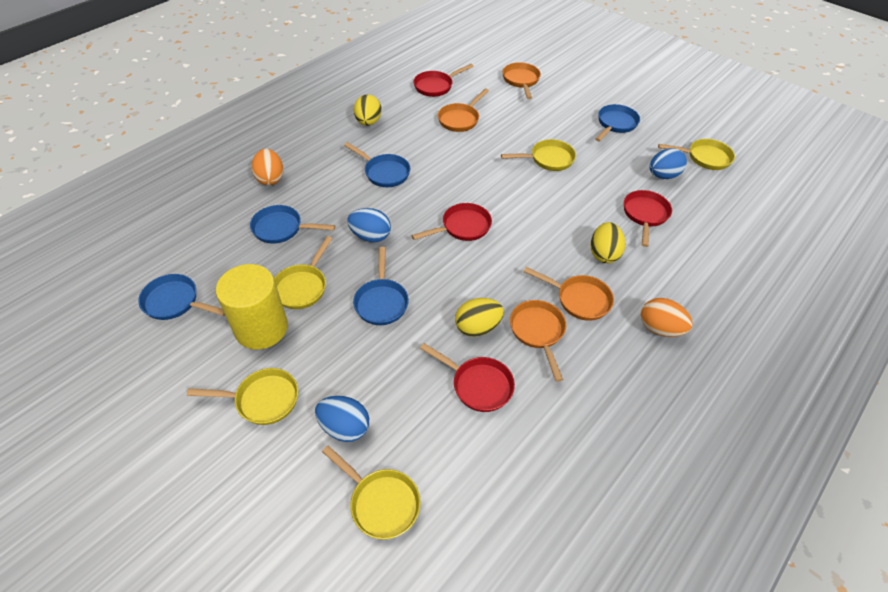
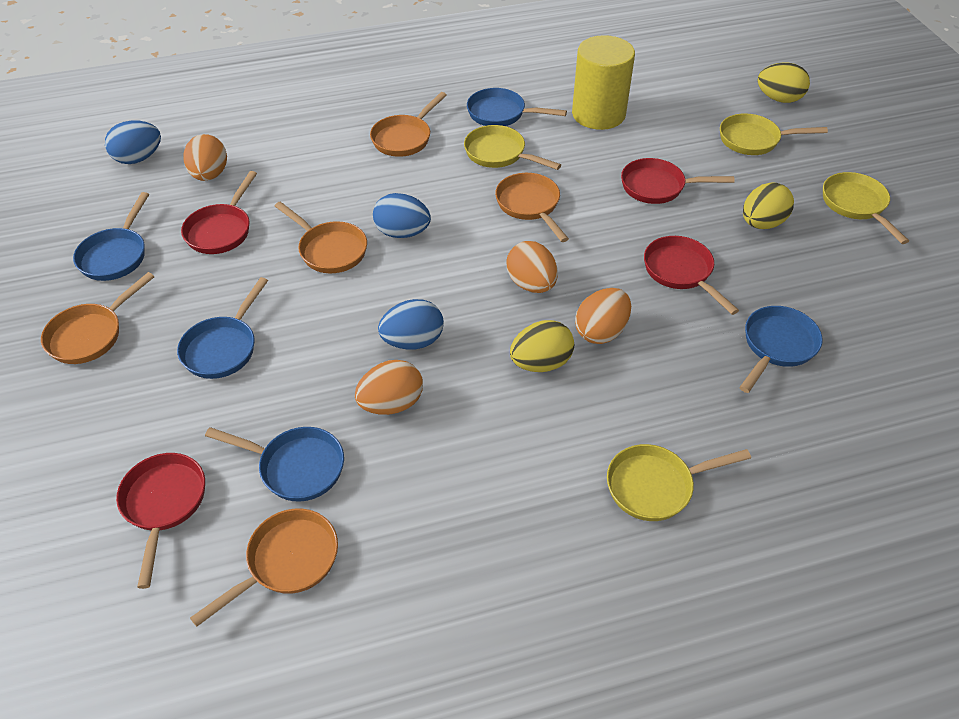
orange egg: 2 -> 4
orange pan: 4 -> 5
yellow pan: 5 -> 4

